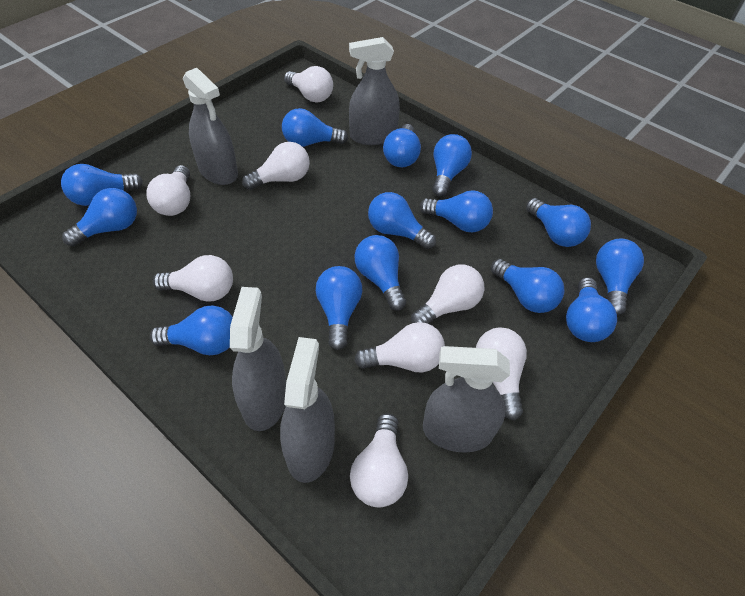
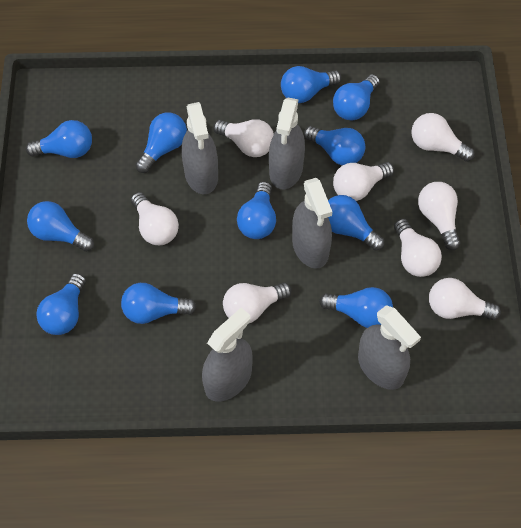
blue light bulb: 14 -> 11

